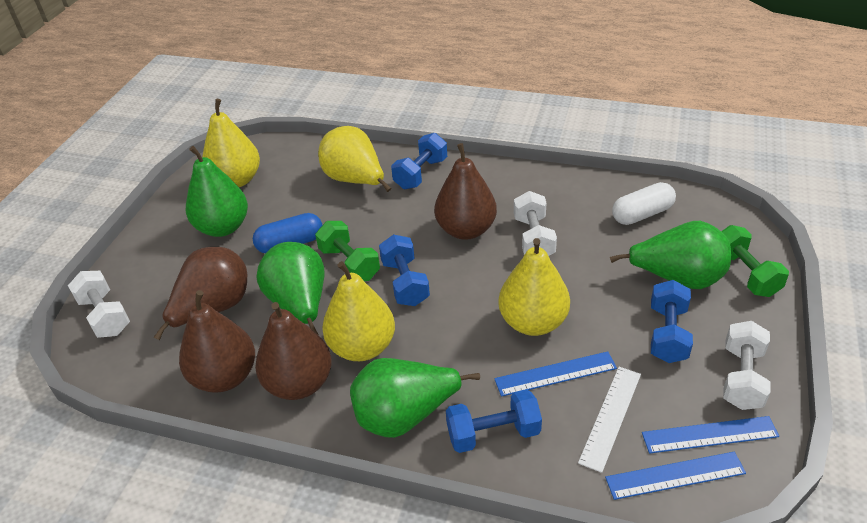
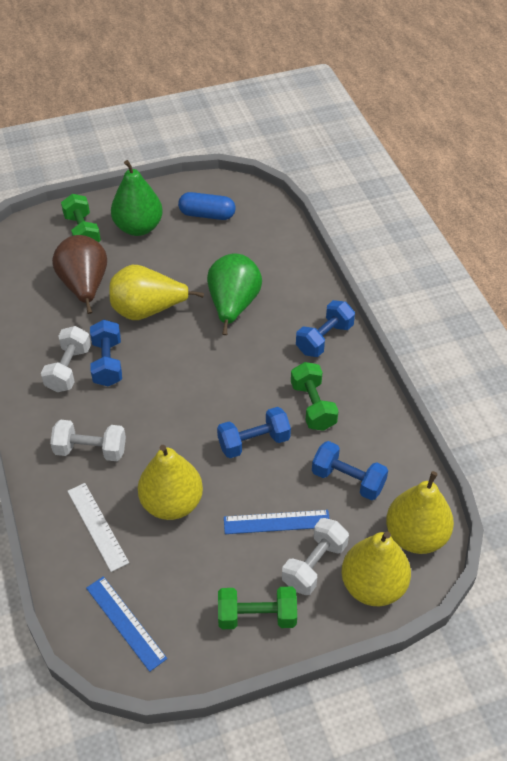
blue ruler: 3 -> 2
brown pear: 4 -> 1
green dumbbell: 2 -> 3
green pear: 4 -> 2
white capsule: 1 -> 0

